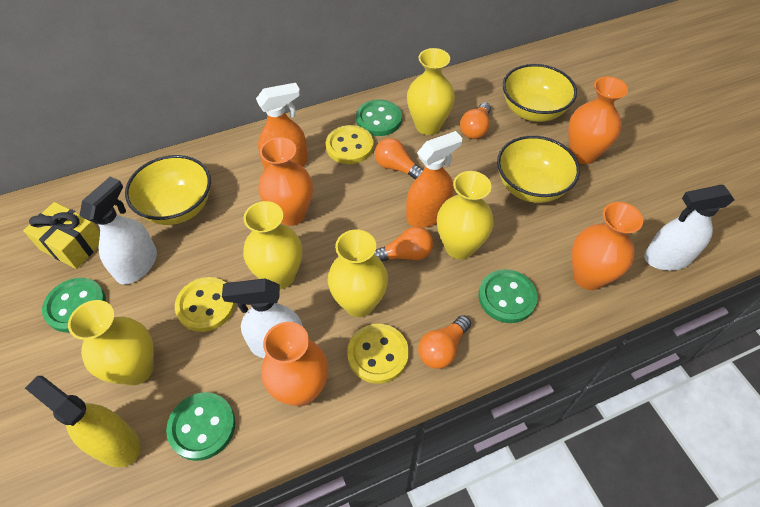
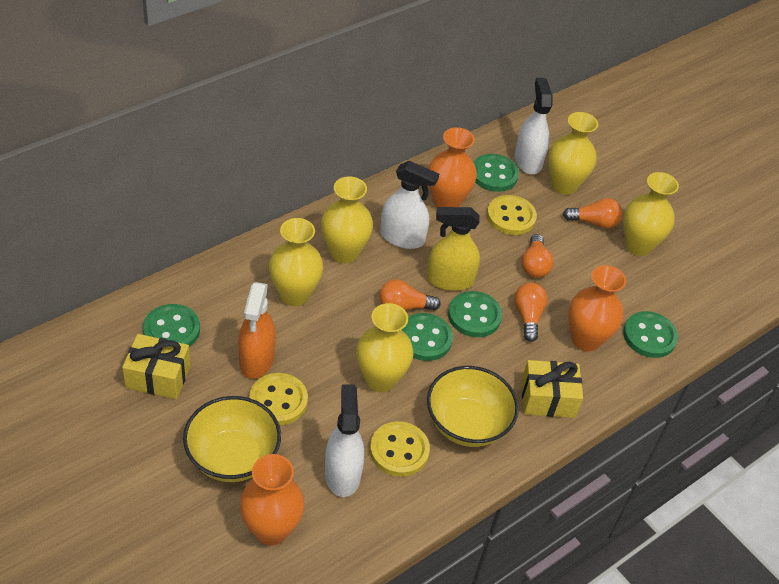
green button: 4 -> 5
orange spray bottle: 2 -> 1
orange vase: 4 -> 3
yellow bowl: 3 -> 2
yellow gift: 1 -> 2

